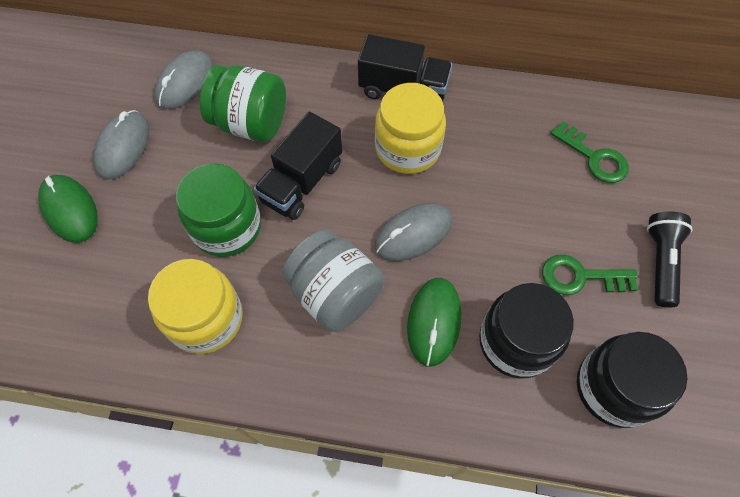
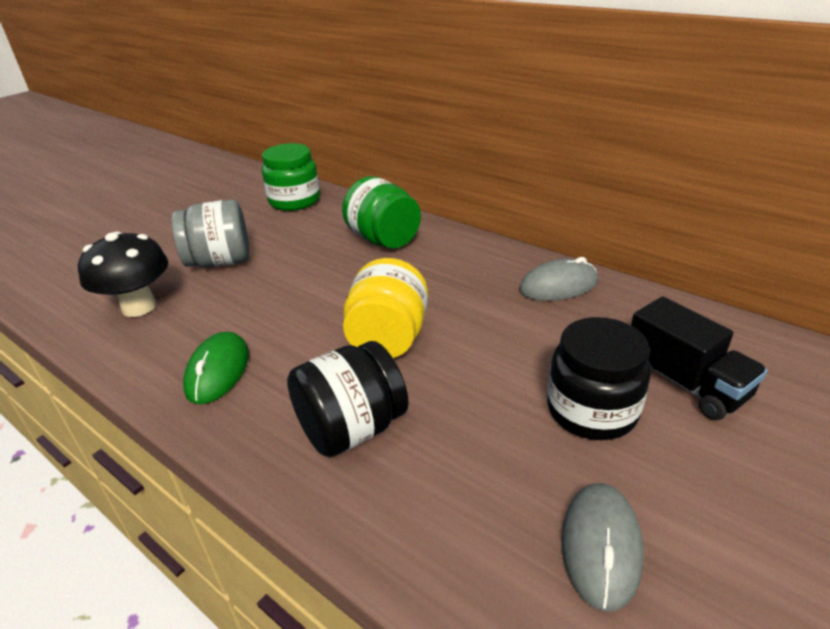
black flashlight: 1 -> 0
black mushroom: 0 -> 1
black truck: 2 -> 1
green key: 2 -> 0
green mouse: 2 -> 1
grey mouse: 3 -> 2
yellow jar: 2 -> 1

